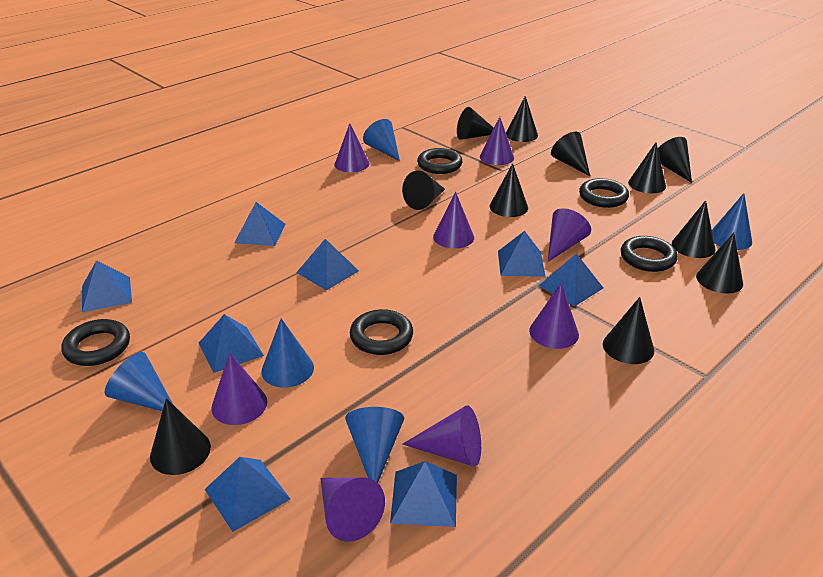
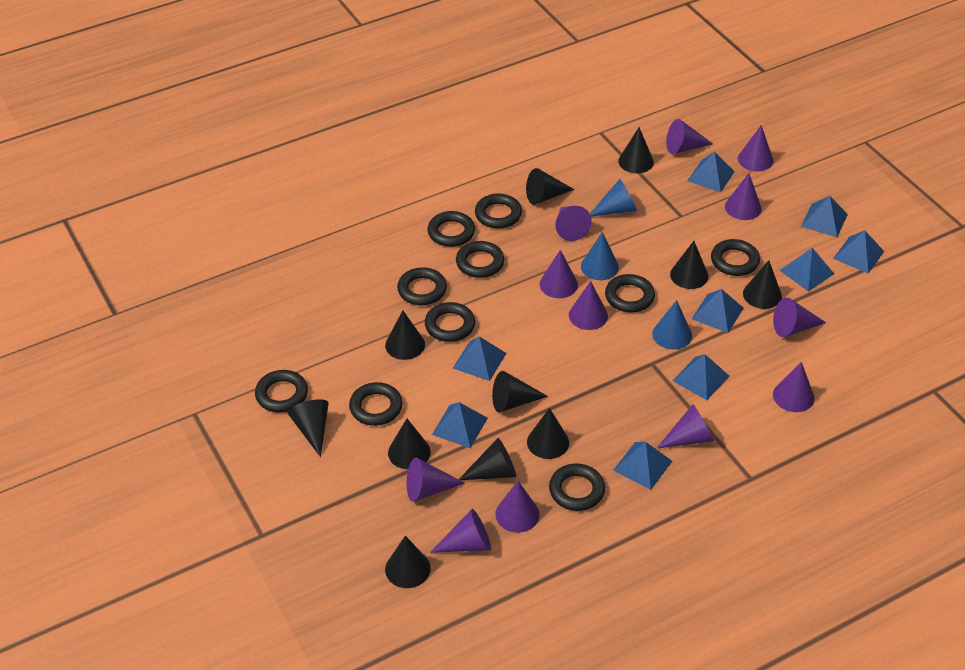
black ring: 5 -> 10
blue cone: 5 -> 3
blue pyramid: 8 -> 9
purple cone: 8 -> 12

